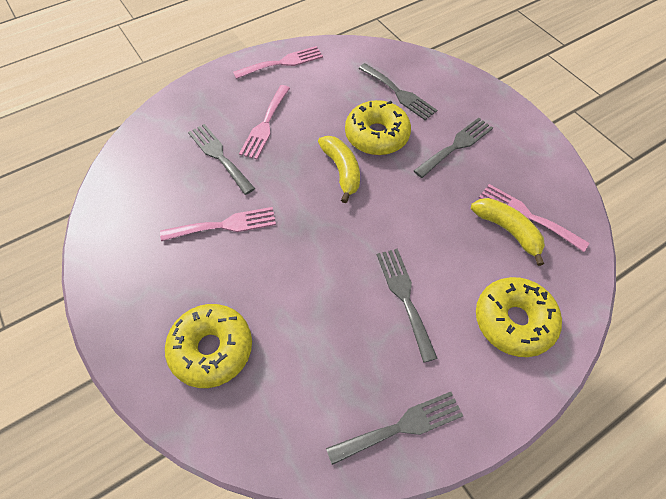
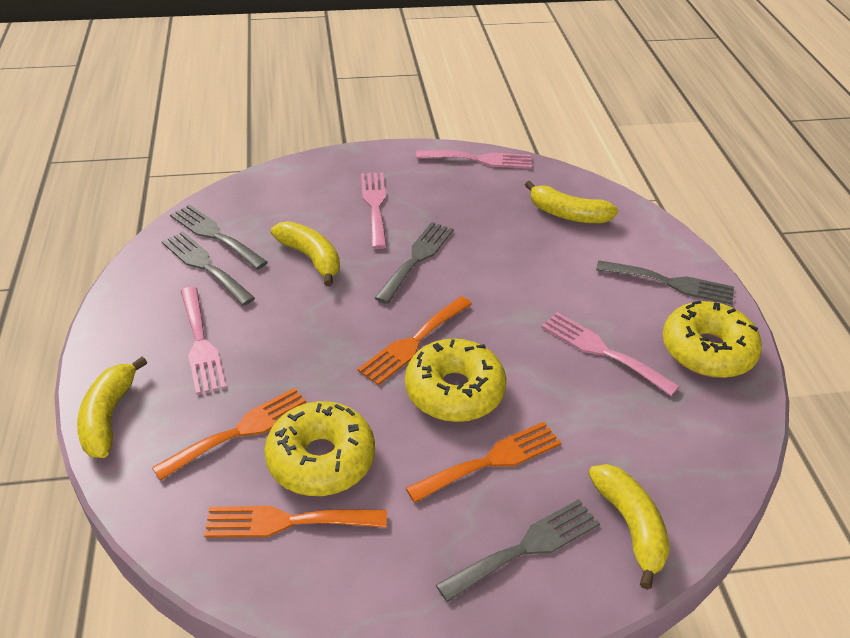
orange fork: 0 -> 4
yellow banana: 2 -> 4

